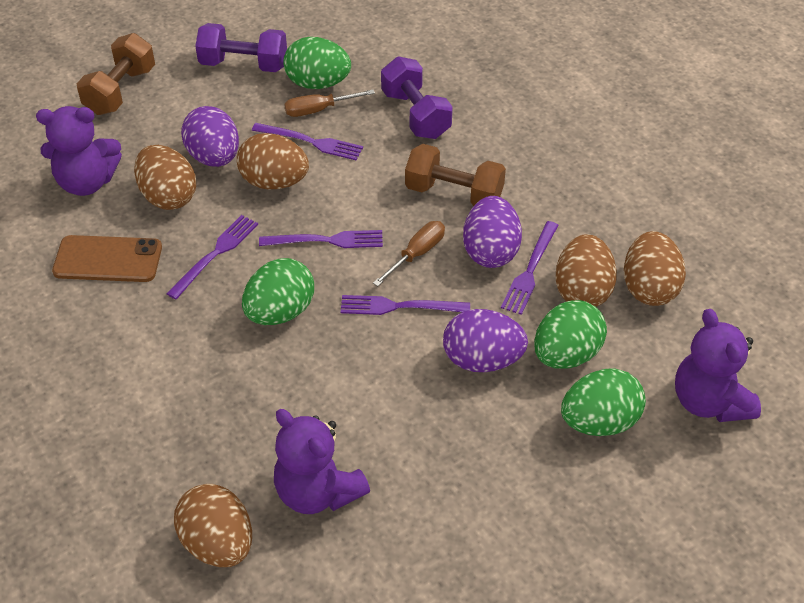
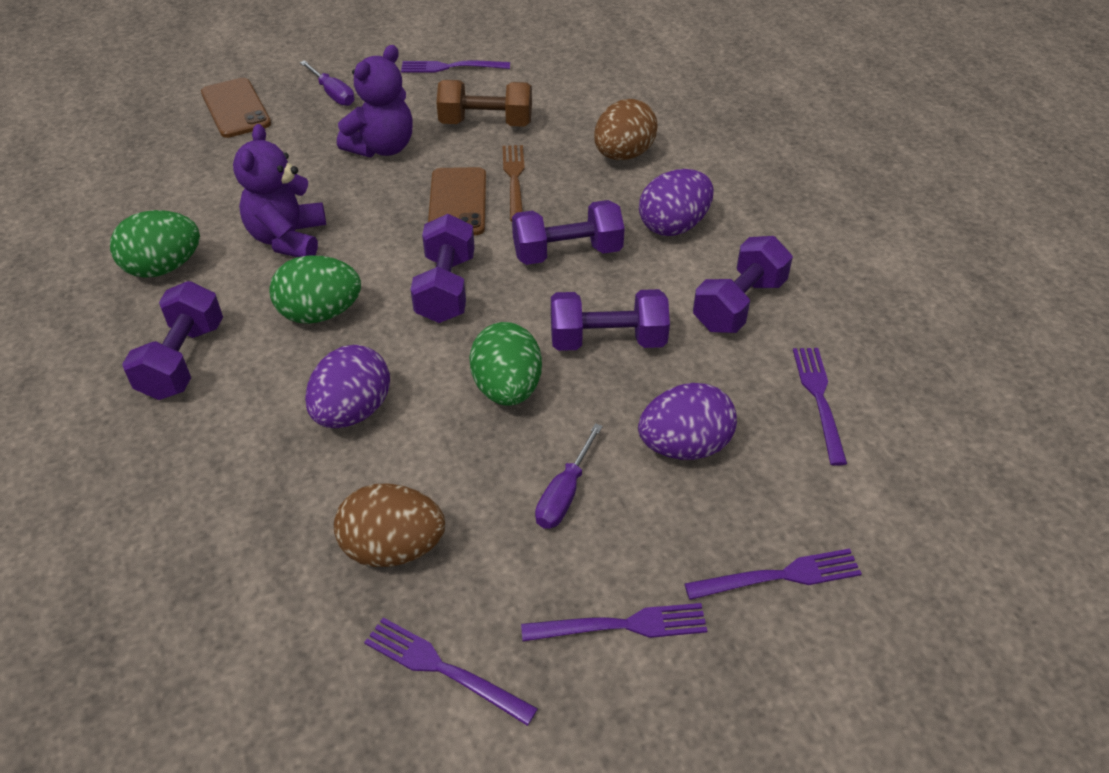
brown dumbbell: 2 -> 1
brown egg: 5 -> 2
brown fork: 0 -> 1
brown phone: 1 -> 2
brown screwdriver: 2 -> 0
green egg: 4 -> 3
purple dumbbell: 2 -> 5
purple screwdriver: 0 -> 2
purple teddy bear: 3 -> 2

